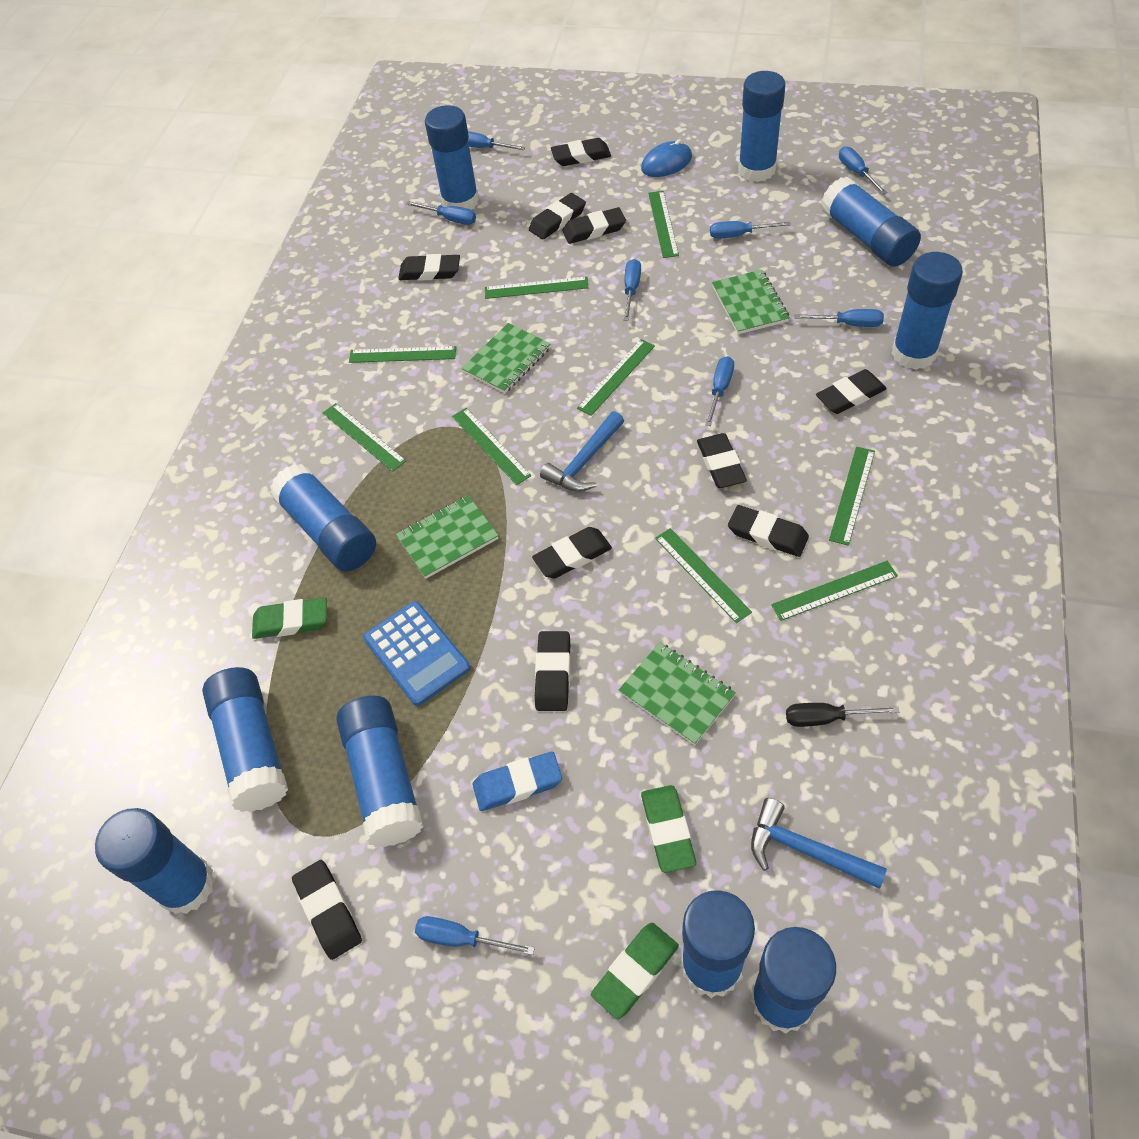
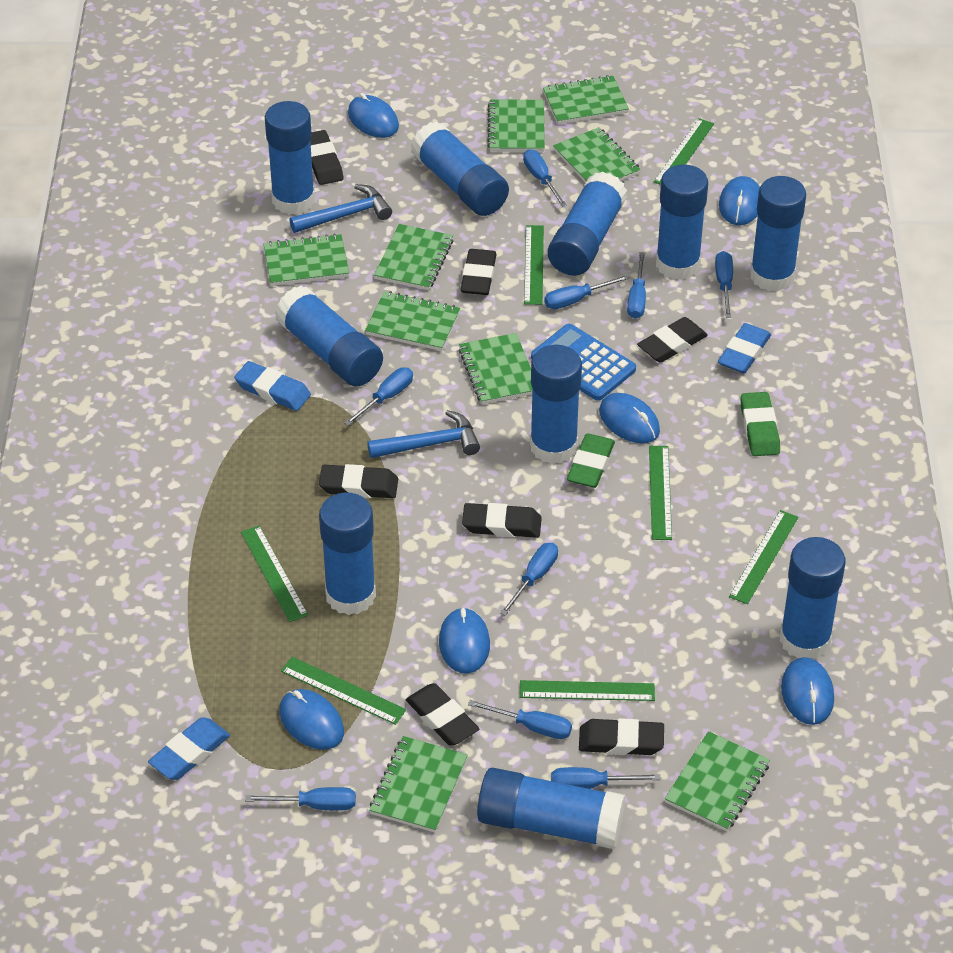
black eraser: 10 -> 7
black screwdriver: 1 -> 0
blue eraser: 1 -> 3
blue mouse: 1 -> 6
blue screwdriver: 8 -> 9
green eraser: 3 -> 2
green notebook: 4 -> 9
green ruler: 9 -> 7

